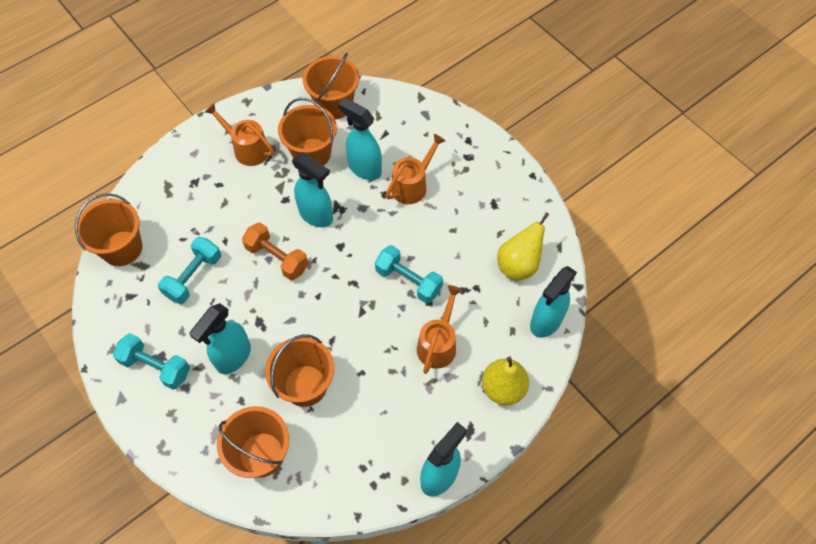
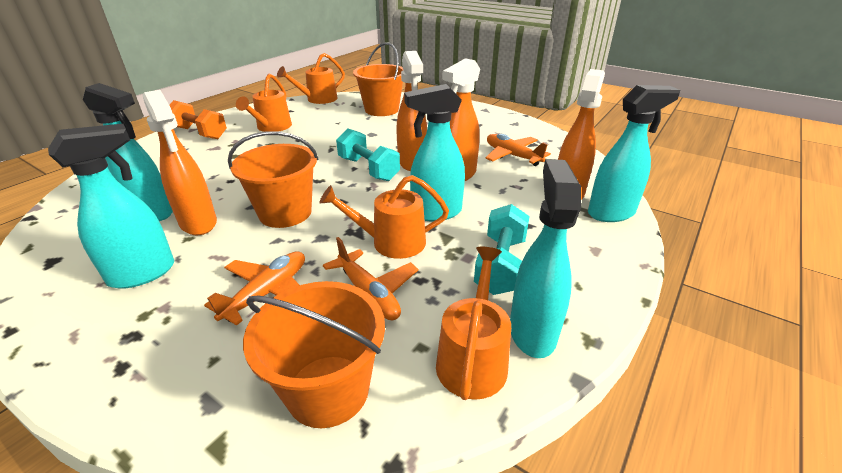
orange bucket: 5 -> 3
orange plane: 0 -> 3
orange spray bottle: 0 -> 4
orange watering can: 3 -> 4
turquoise dumbbell: 3 -> 2
yellow pear: 2 -> 0

